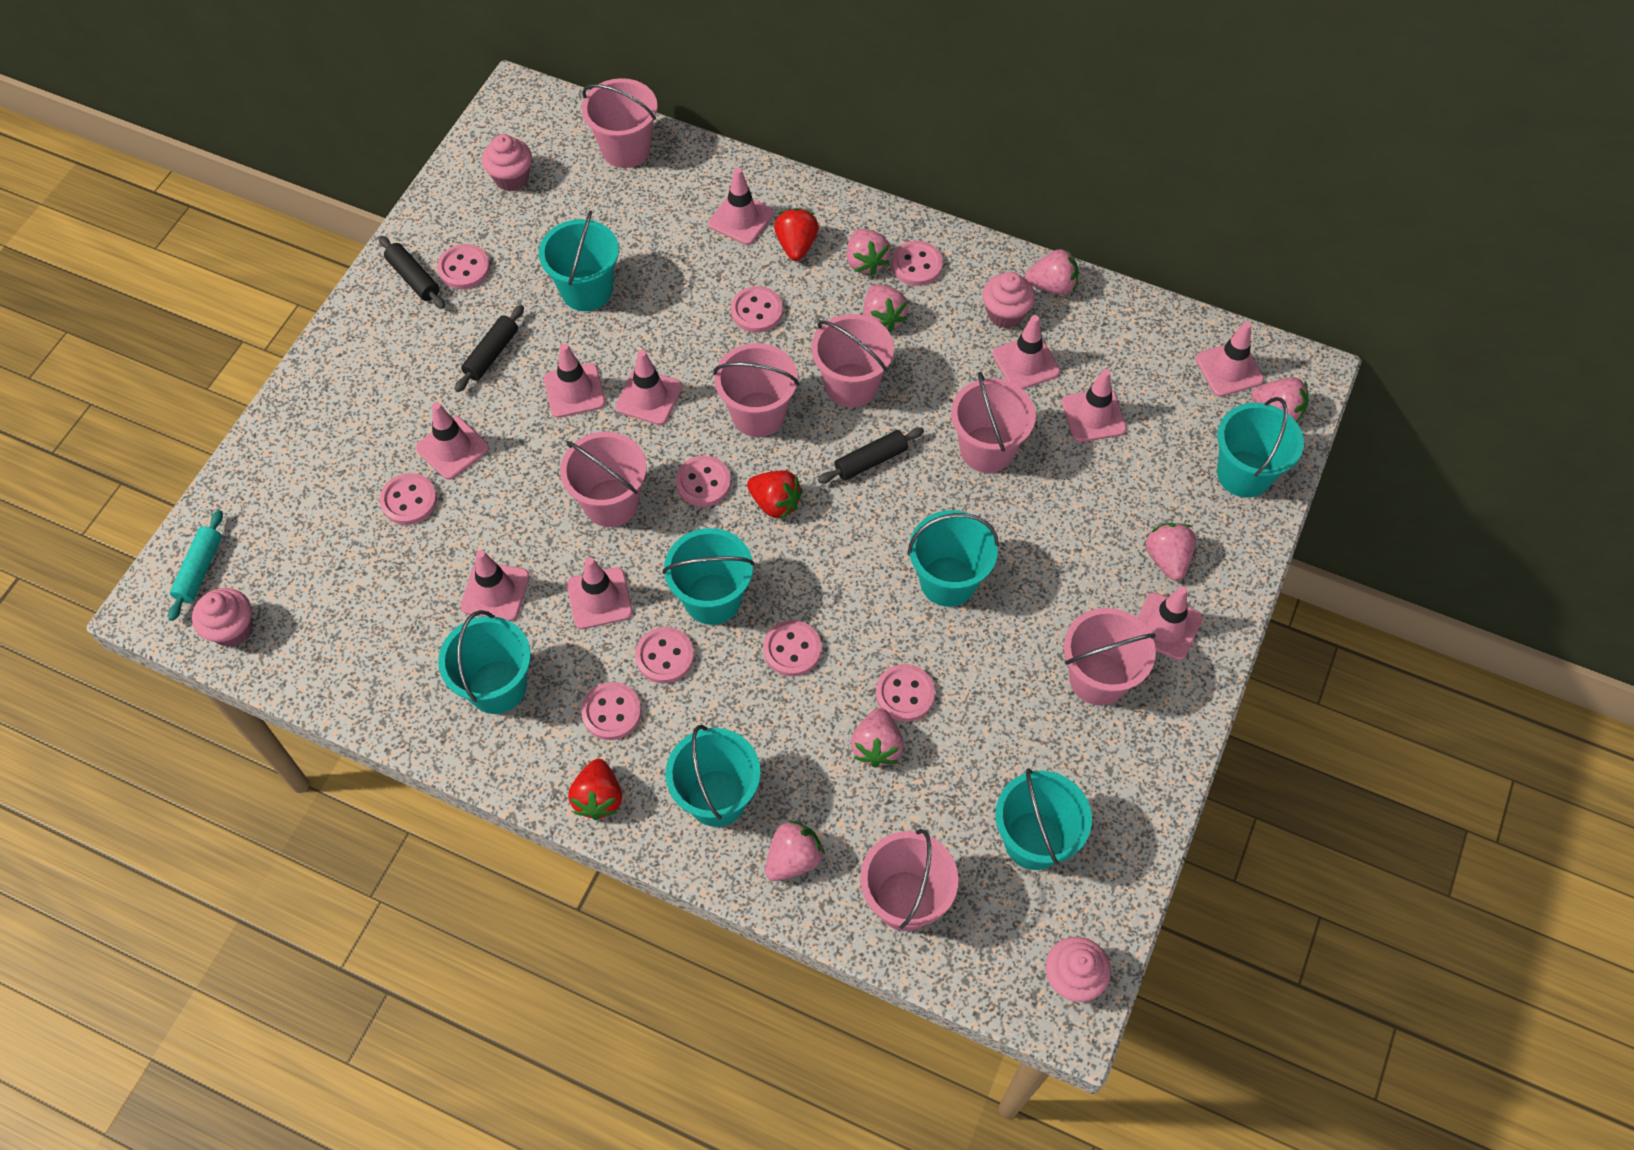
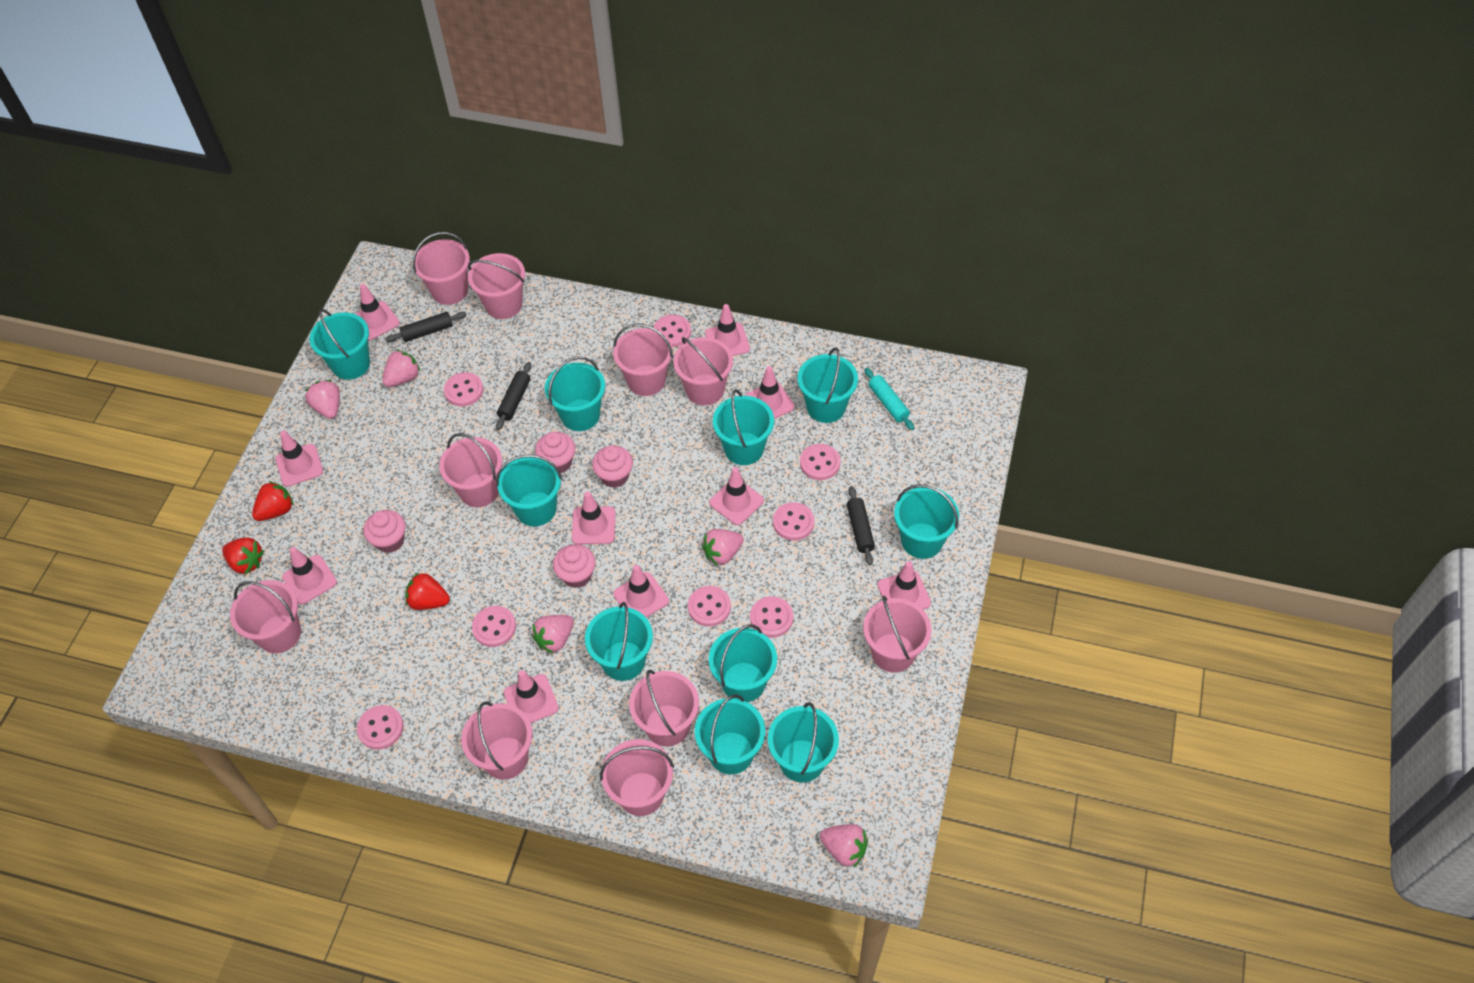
pink bucket: 7 -> 10
pink button: 9 -> 8
pink strawberry: 7 -> 5
turquoise bucket: 7 -> 10

